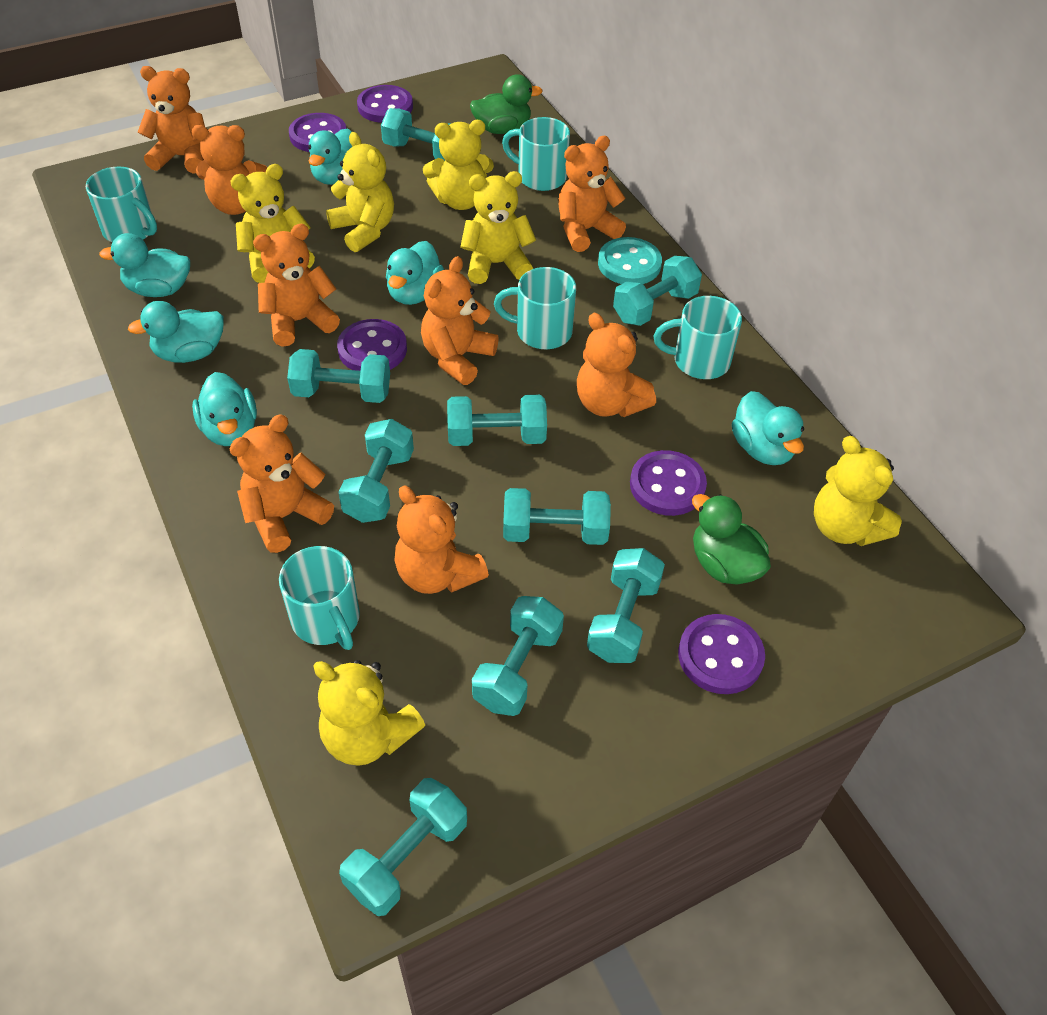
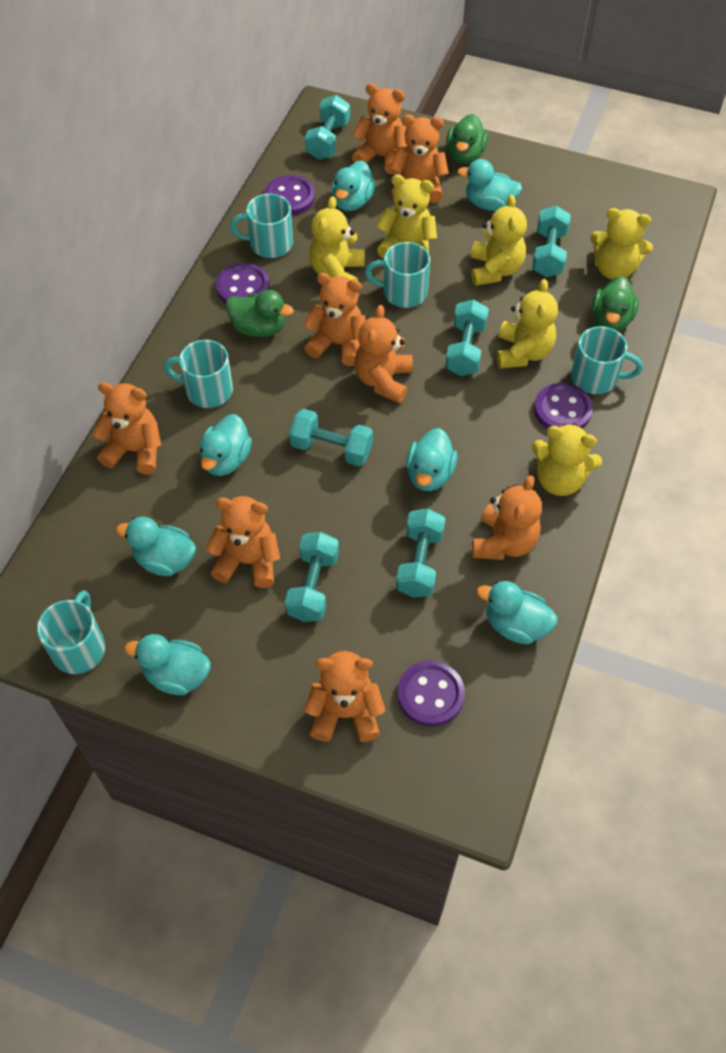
green duck: 2 -> 3
purple button: 5 -> 4
turquoise button: 1 -> 0
turquoise duck: 6 -> 7
turquoise dumbbell: 9 -> 6

